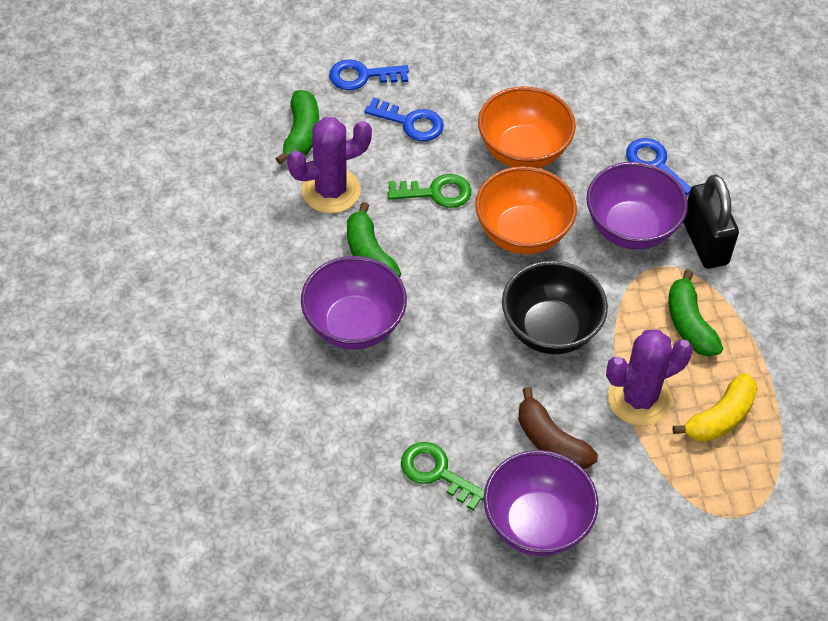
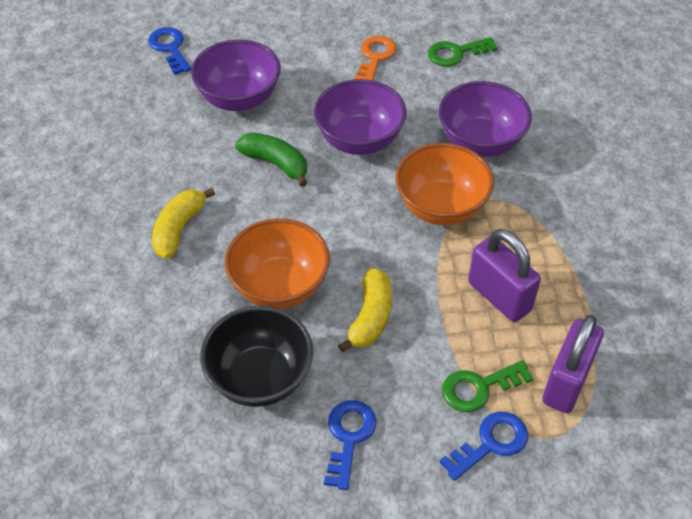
black padlock: 1 -> 0
brown banana: 1 -> 0
green banana: 3 -> 1
orange key: 0 -> 1
purple cactus: 2 -> 0
purple padlock: 0 -> 2
yellow banana: 1 -> 2

